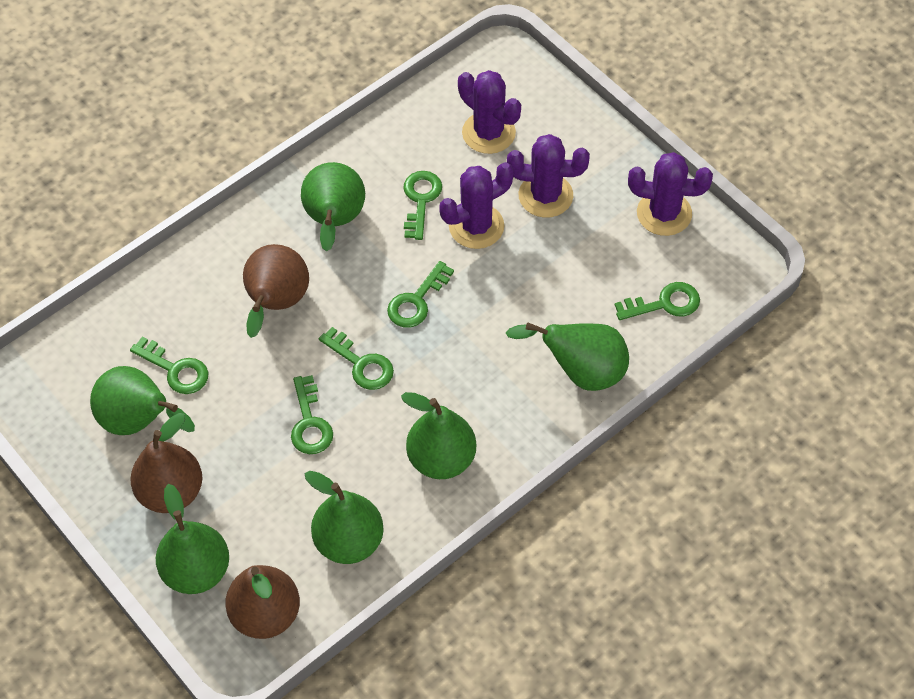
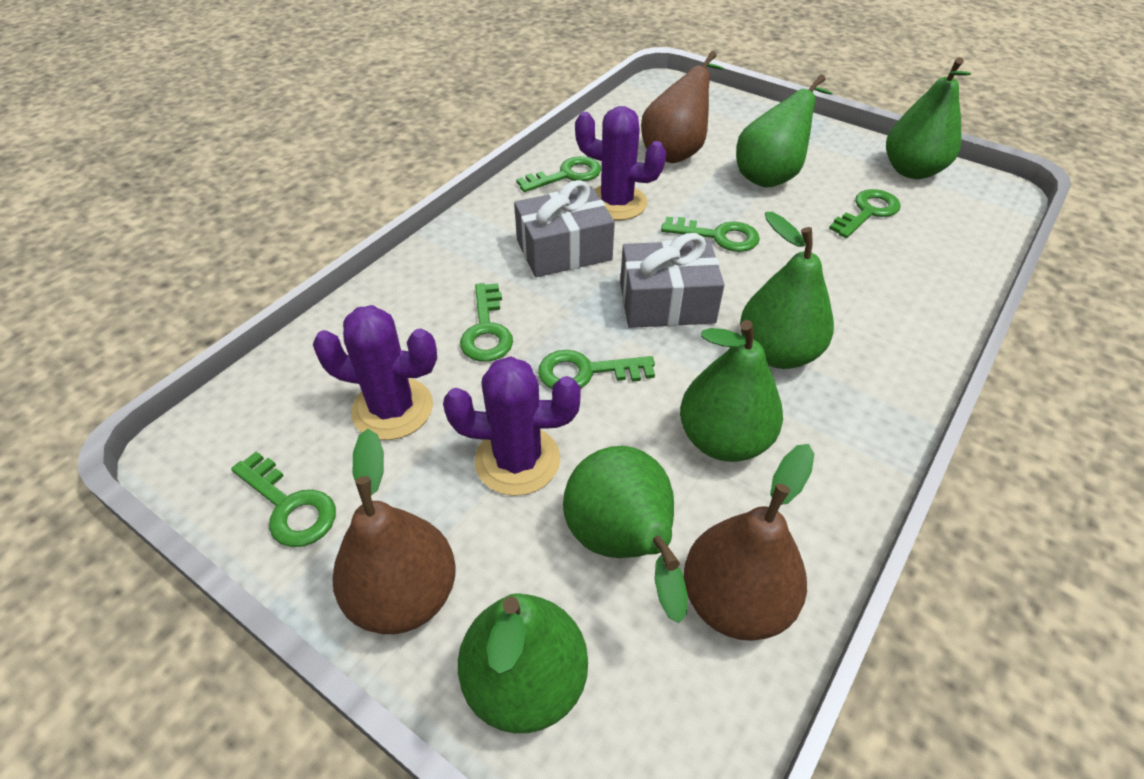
grey gift: 0 -> 2
purple cactus: 4 -> 3

